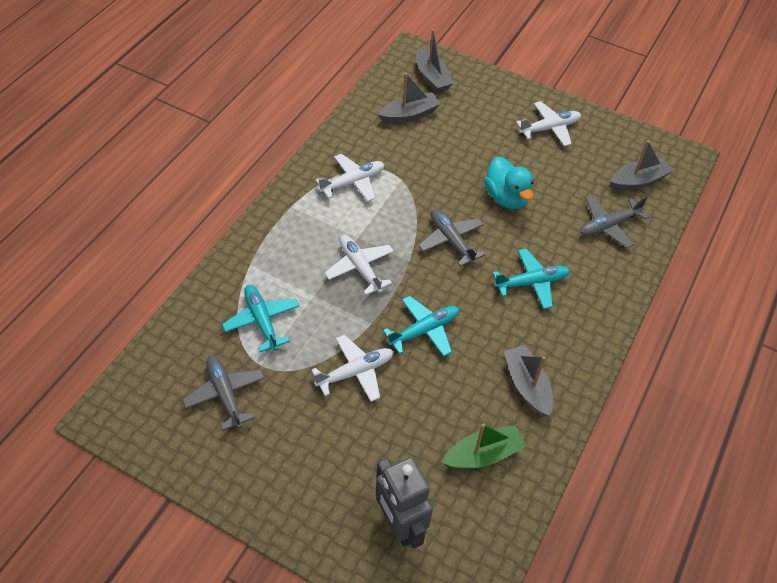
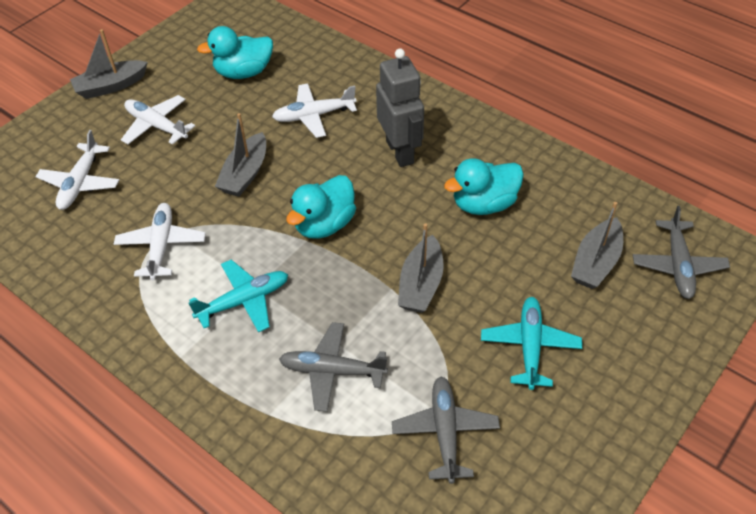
green boat: 1 -> 0
turquoise duck: 1 -> 3
turquoise plane: 3 -> 2

